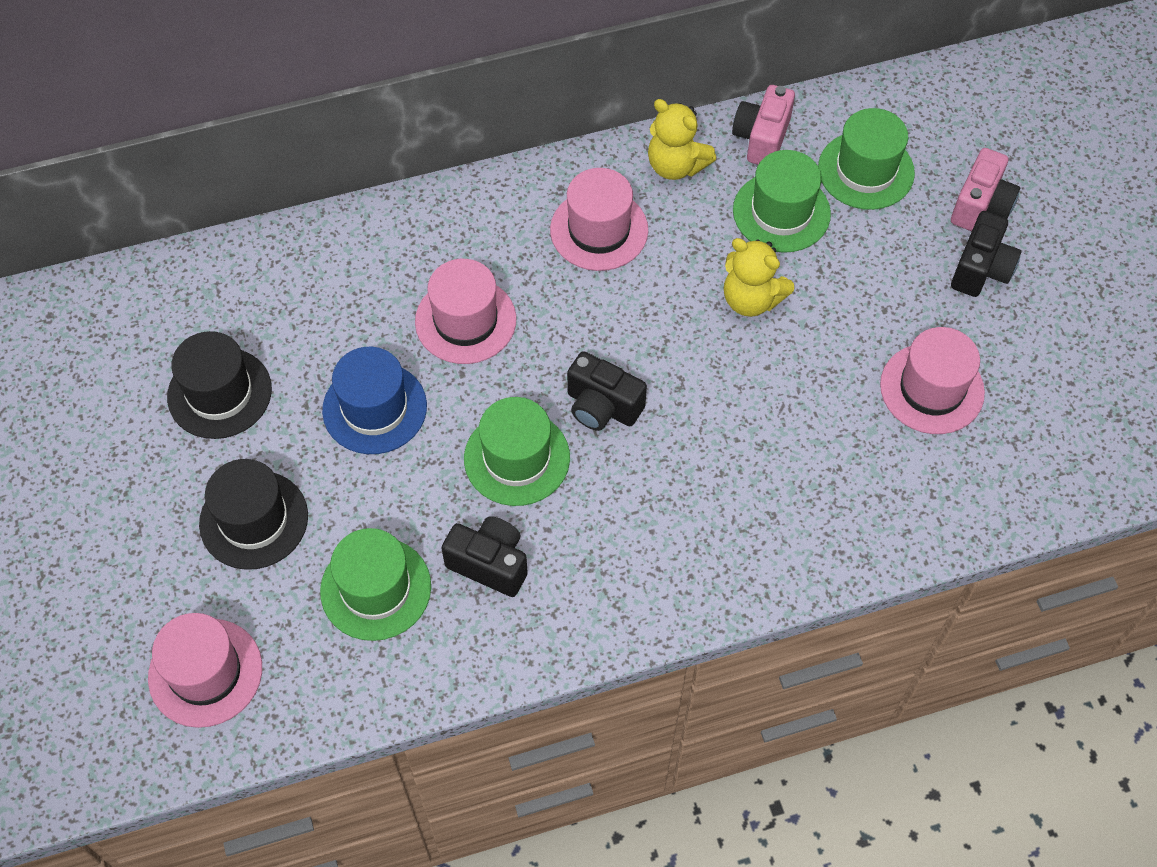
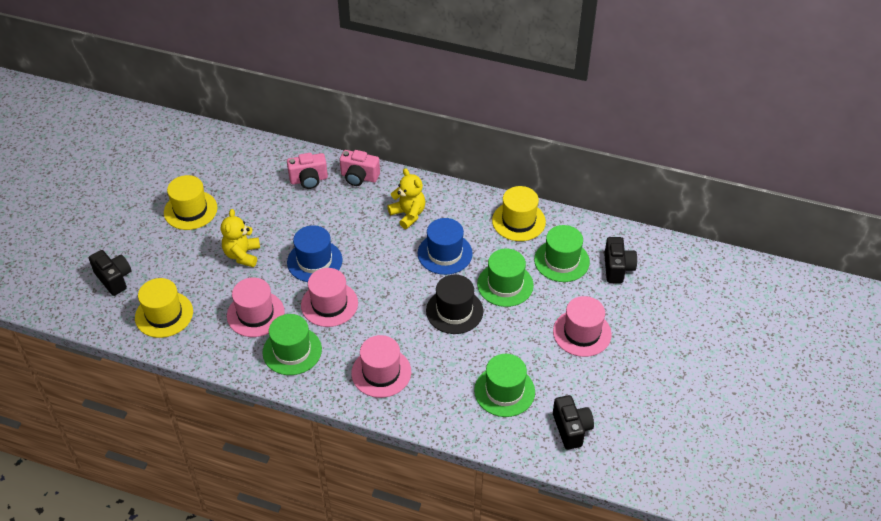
black hat: 2 -> 1
blue hat: 1 -> 2
yellow hat: 0 -> 3

